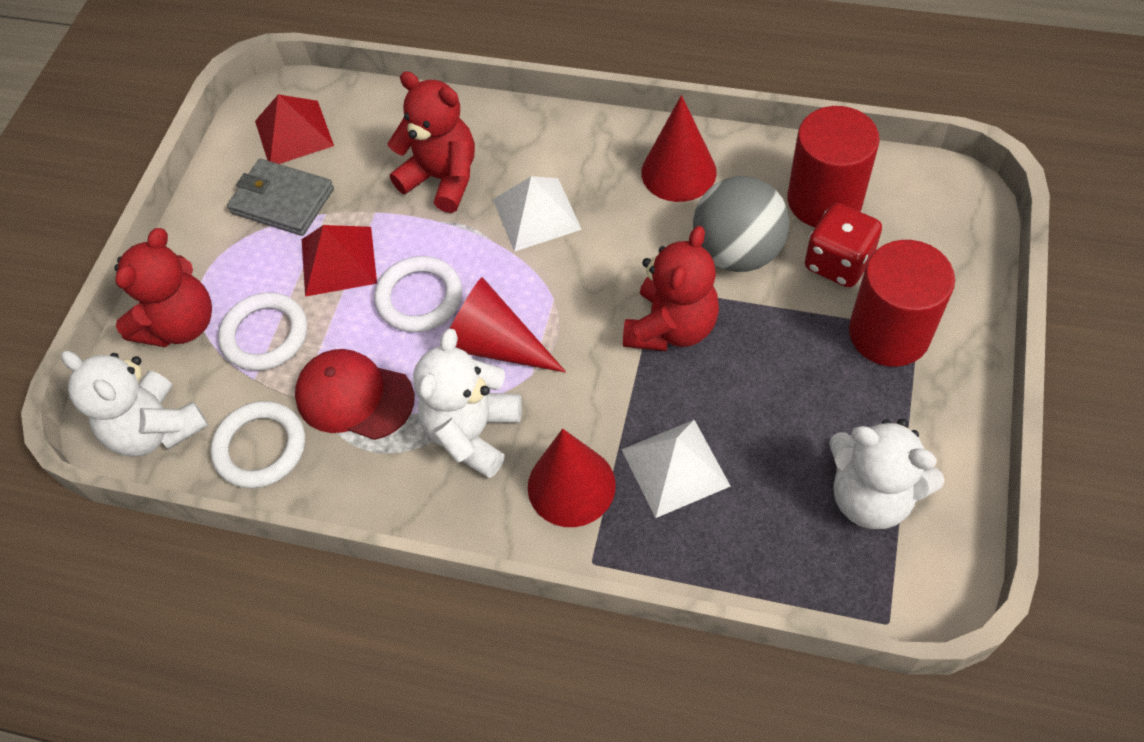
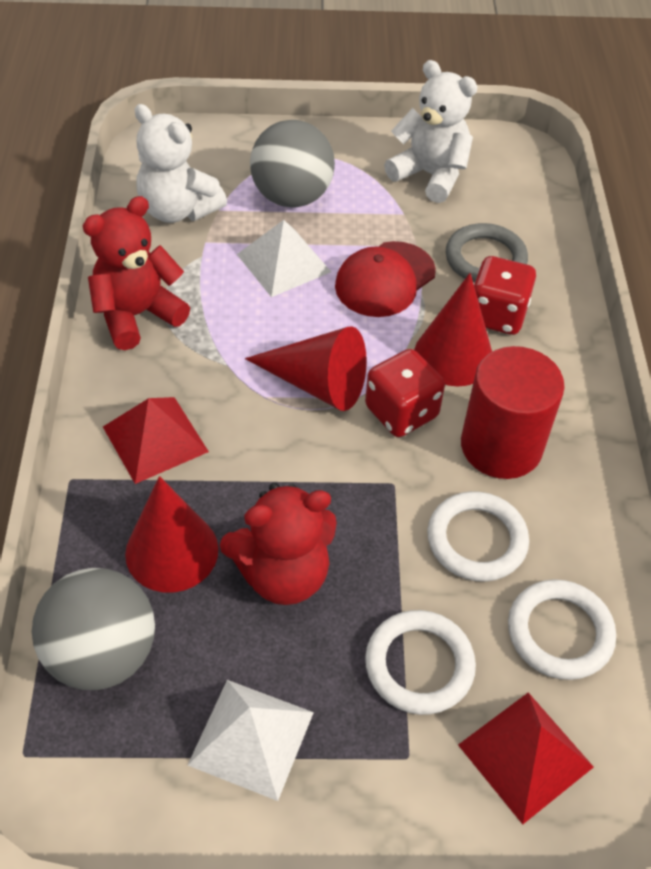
grey ball: 1 -> 2
grey ring: 0 -> 1
grey wallet: 1 -> 0
red cylinder: 2 -> 1
red dice: 1 -> 2
red teddy bear: 3 -> 2
white teddy bear: 3 -> 2

